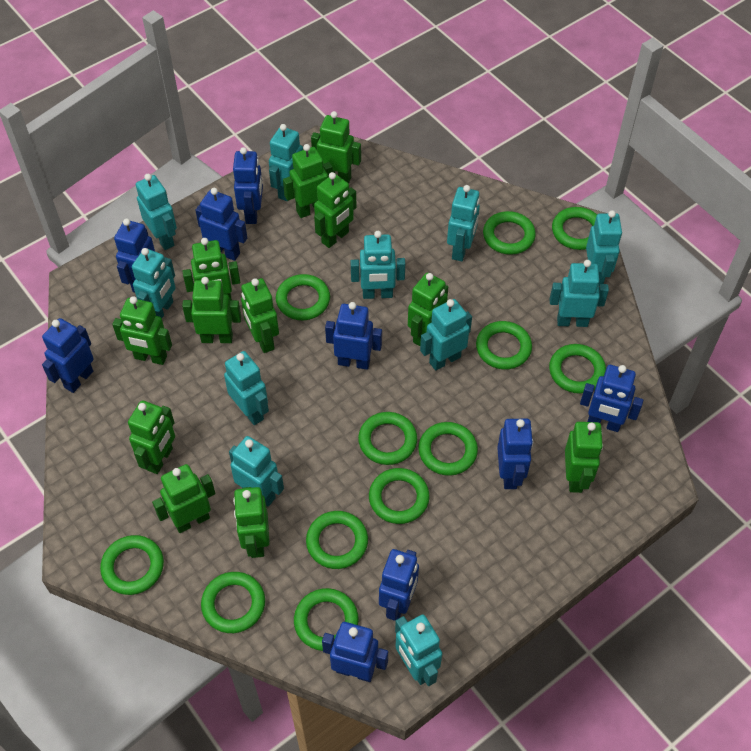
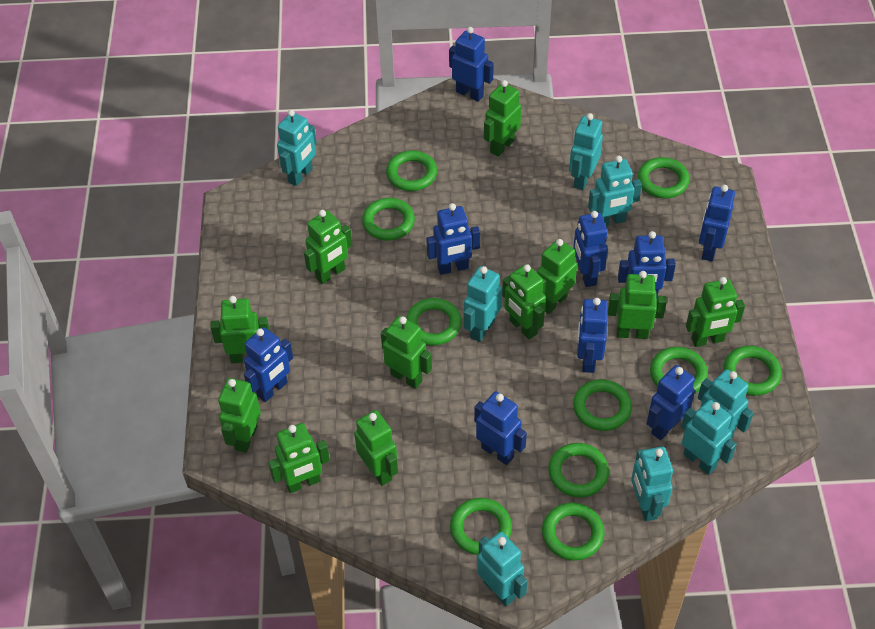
green ring: 12 -> 10
green robot: 12 -> 11
turquoise robot: 11 -> 8

